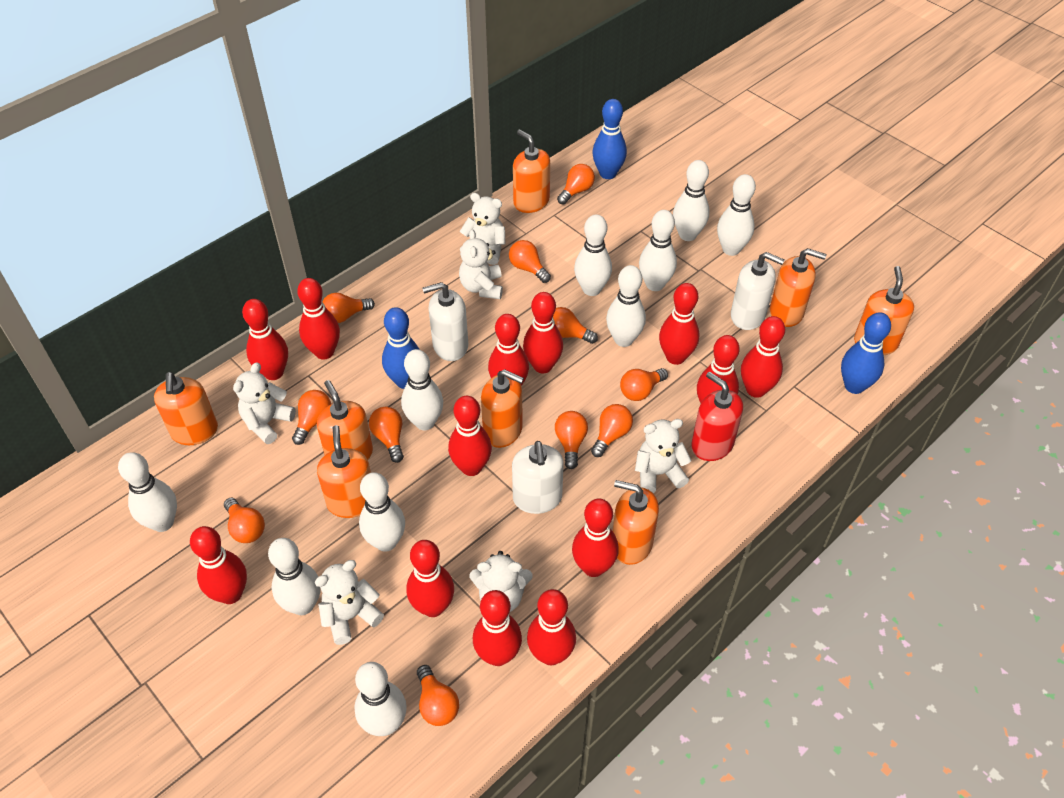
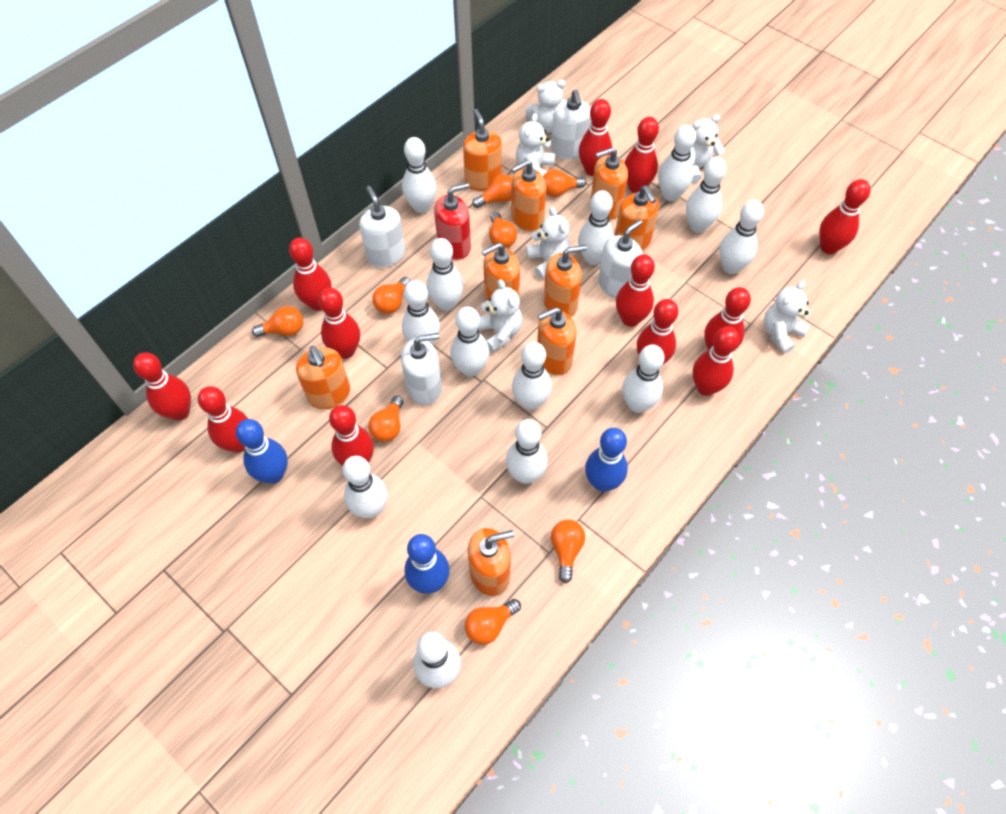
orange light bulb: 11 -> 8
orange soap dispenser: 8 -> 9
red bowling pin: 13 -> 12
white bowling pin: 10 -> 13
white soap dispenser: 3 -> 4

